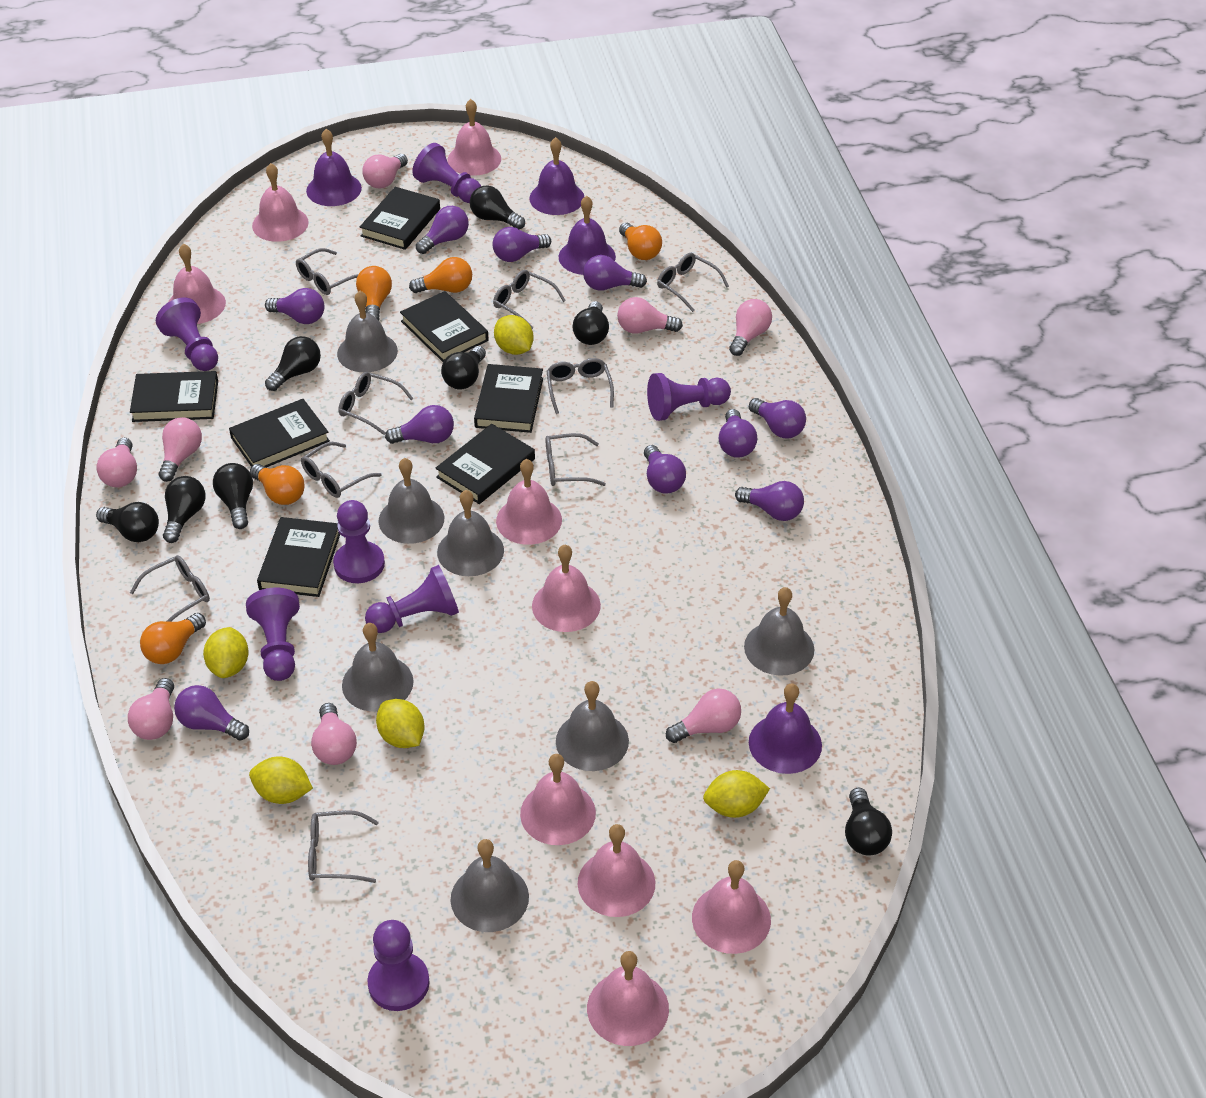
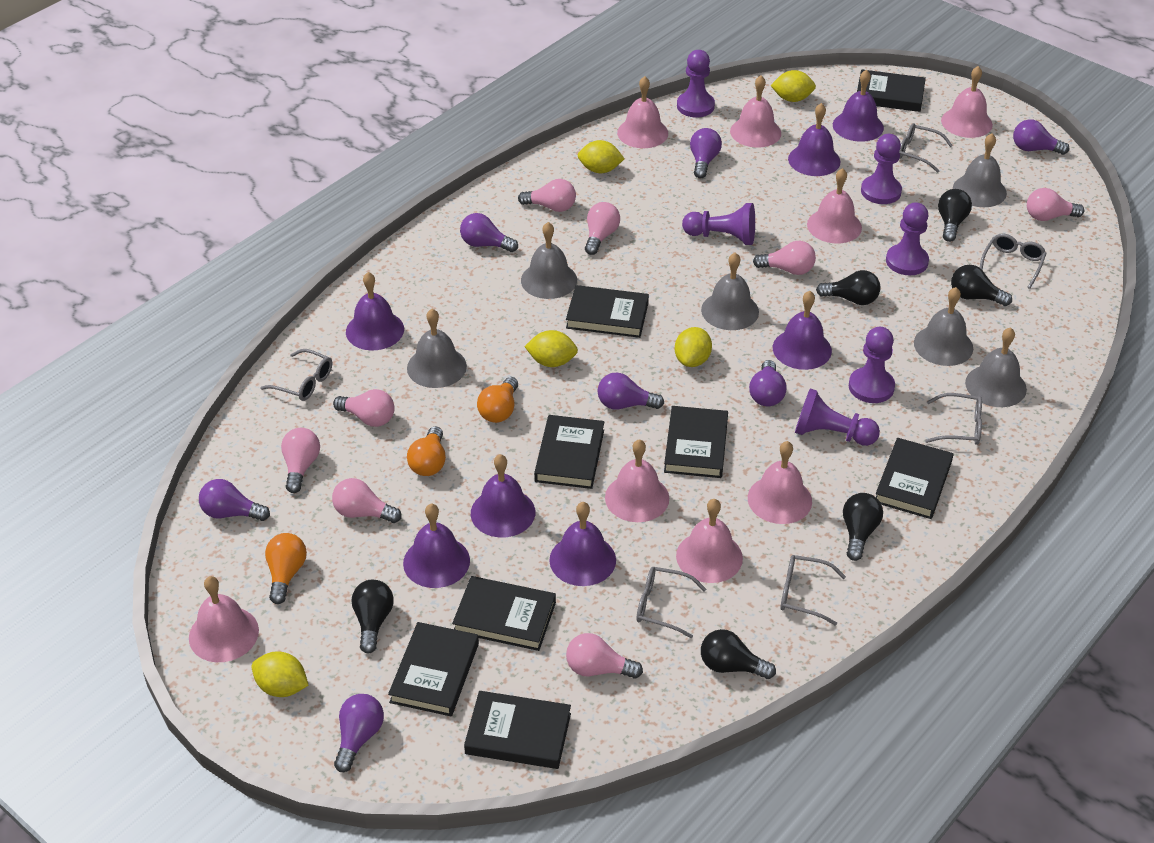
black book: 7 -> 8
black light bulb: 8 -> 6
grey bell: 7 -> 6
grey glasses: 9 -> 6
orange light bulb: 5 -> 3
pink bell: 9 -> 8
purple bell: 4 -> 7
purple light bulb: 10 -> 7
purple pawn: 7 -> 6

